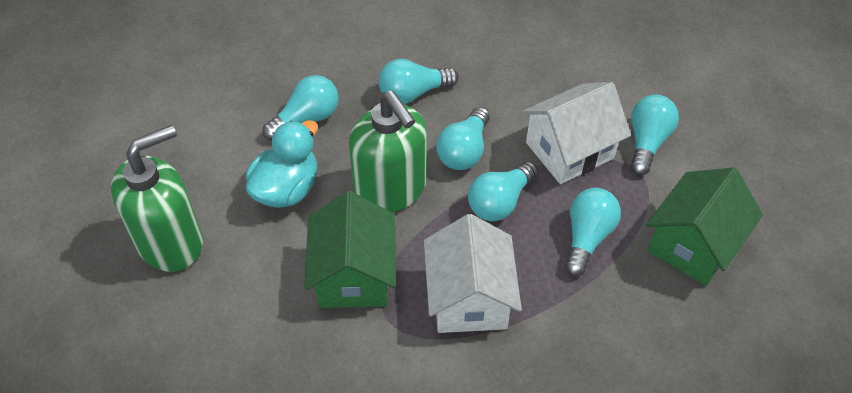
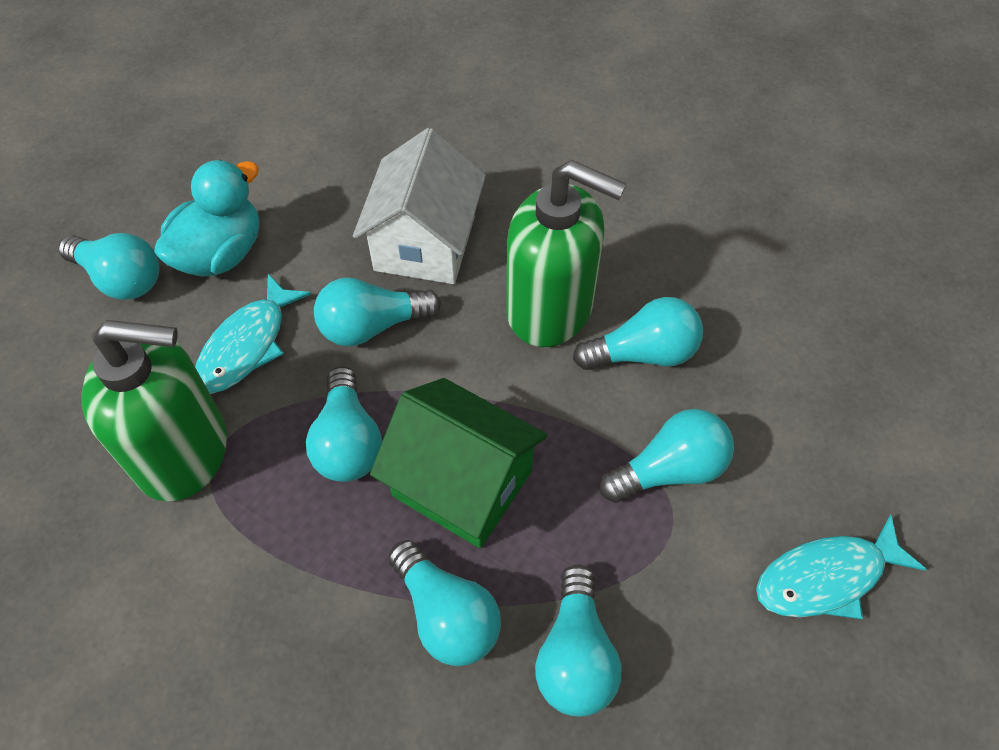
green house: 2 -> 1
turquoise fish: 0 -> 2
turquoise light bulb: 6 -> 7
white house: 2 -> 1

